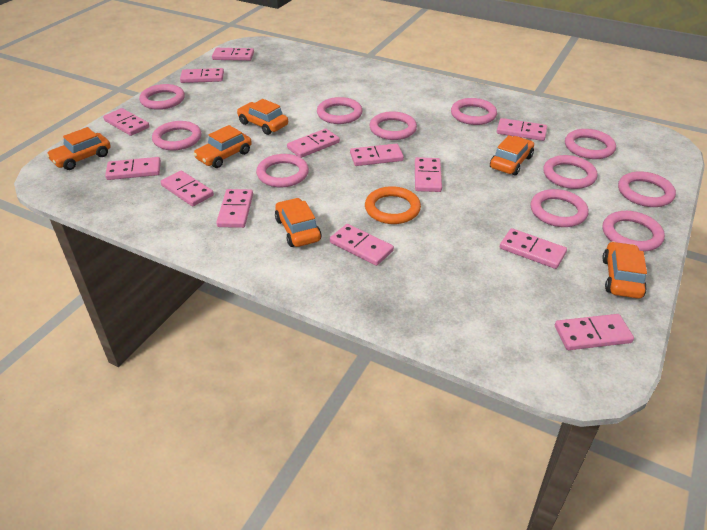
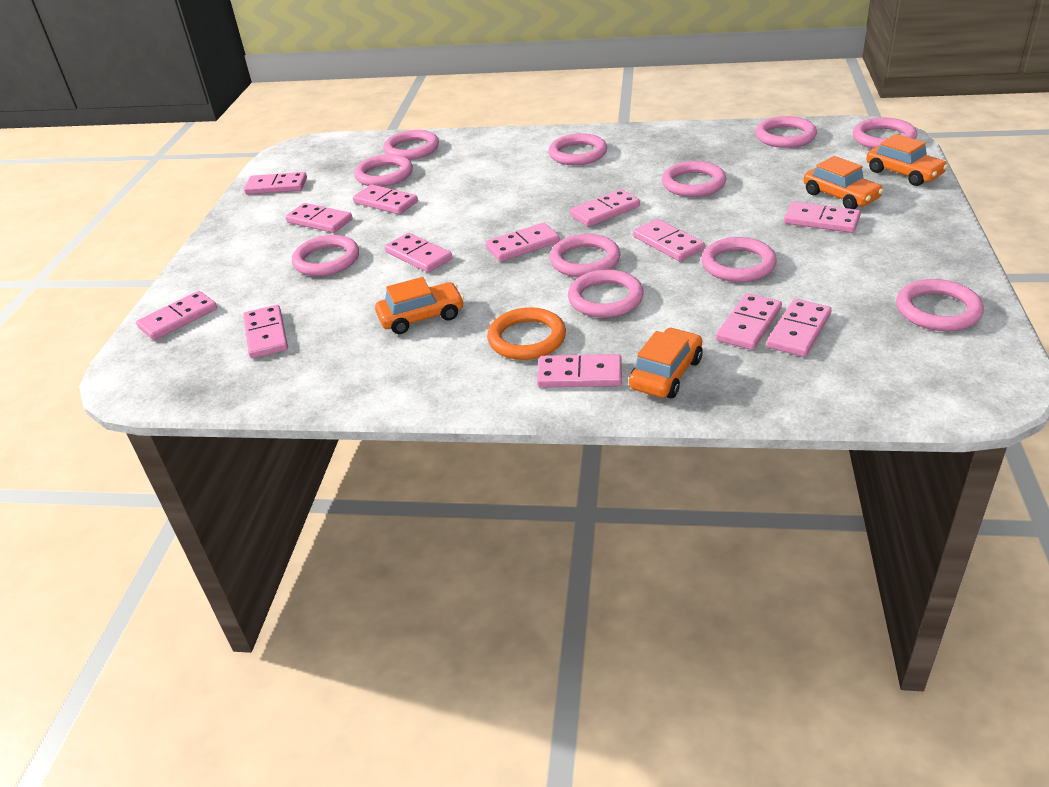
orange car: 6 -> 4

